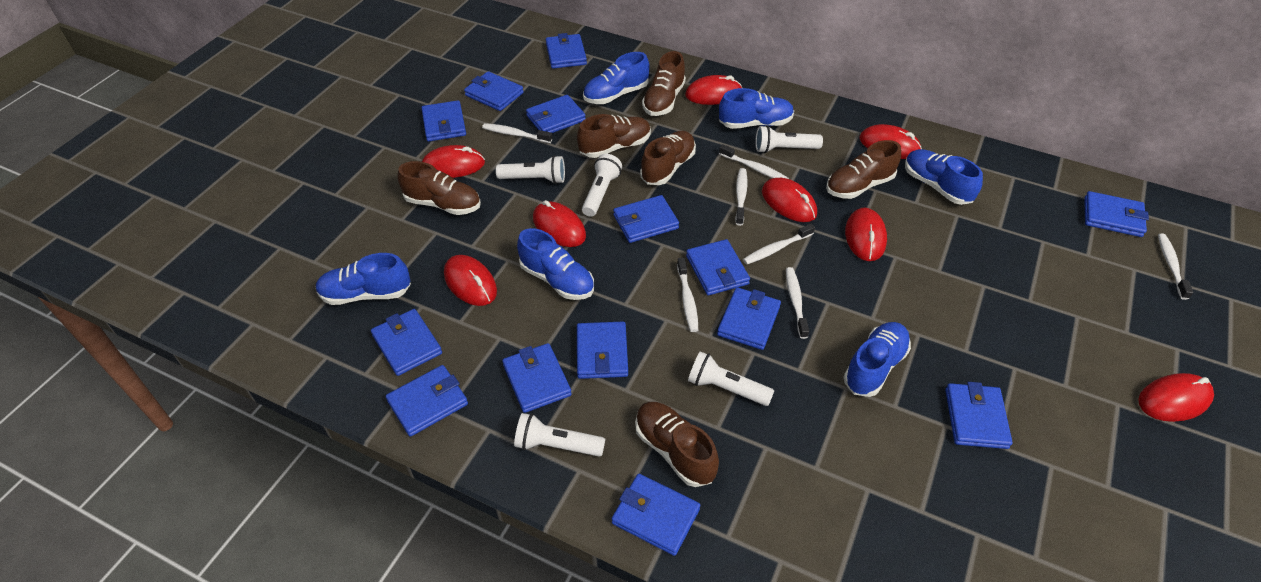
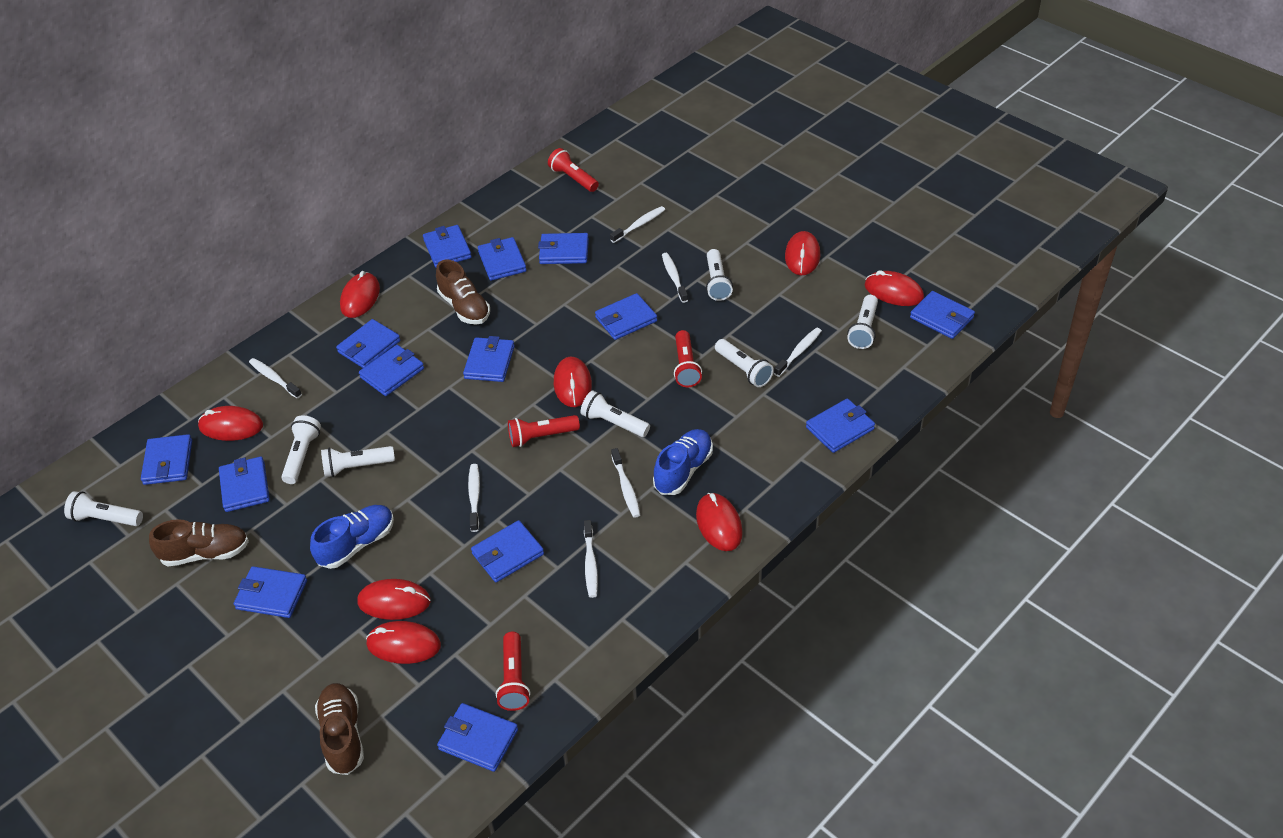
blue shoe: 6 -> 2
brown shoe: 6 -> 3
red flashlight: 0 -> 4
white flashlight: 5 -> 7

